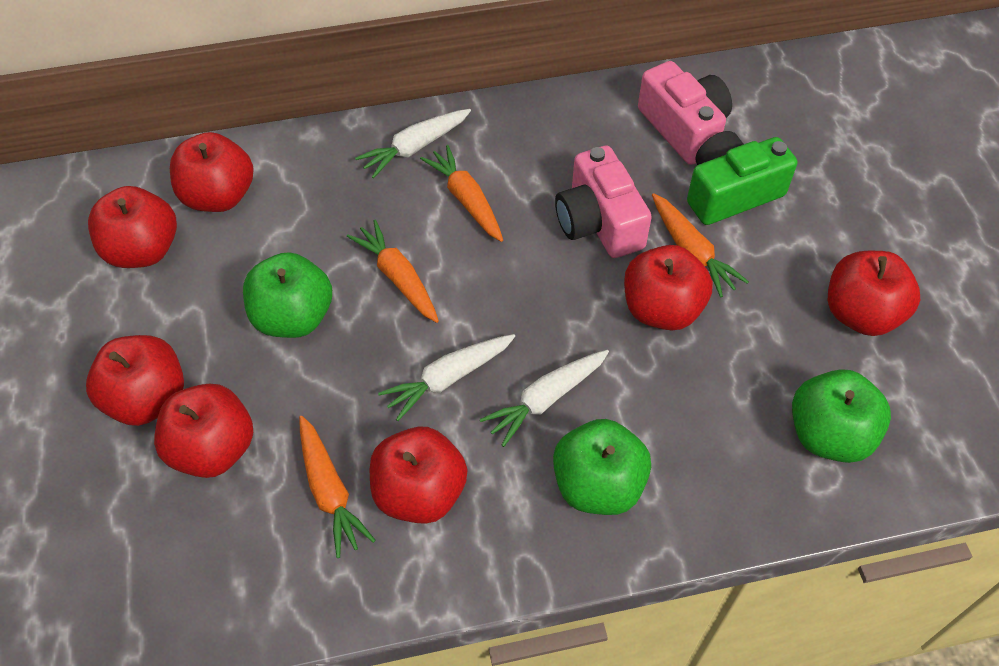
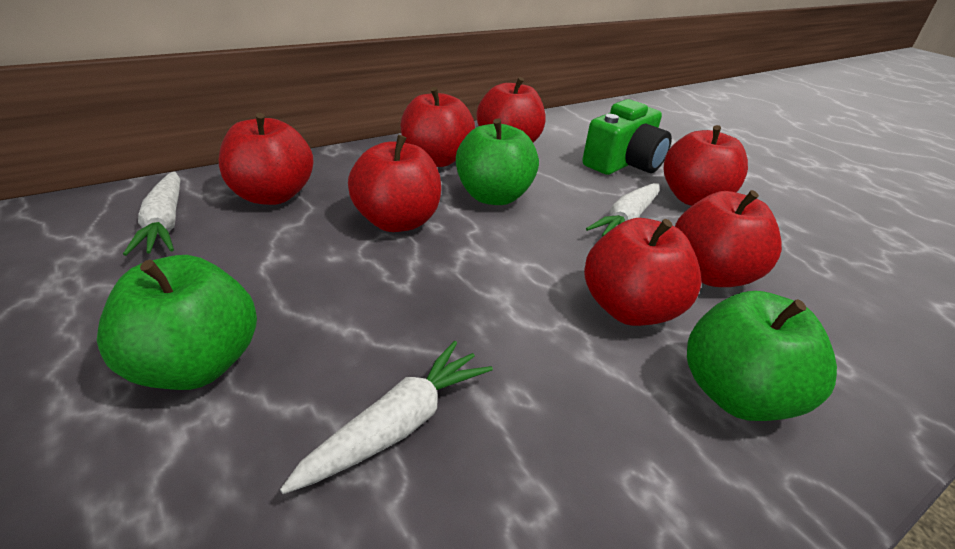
orange carrot: 4 -> 0
pink camera: 2 -> 0

